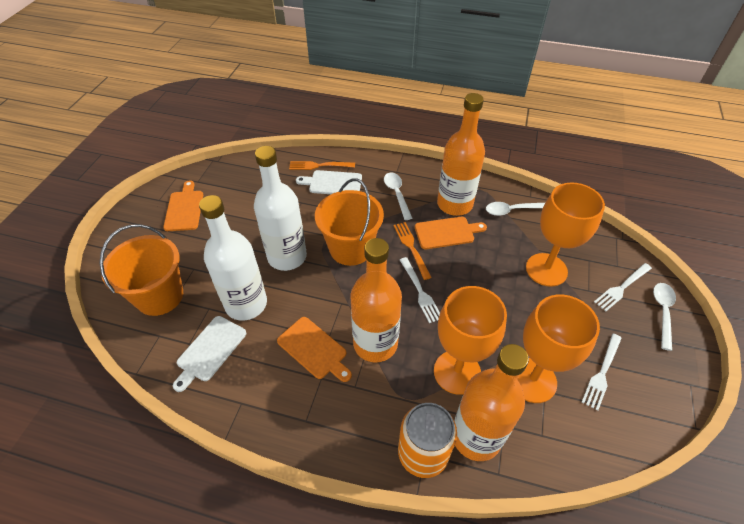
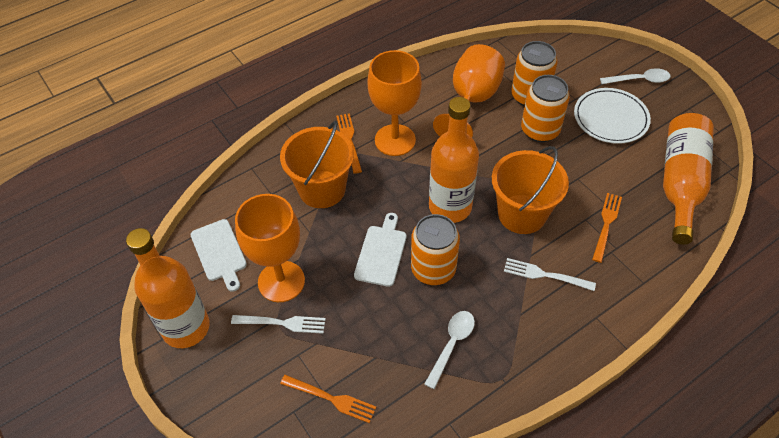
orange can: 1 -> 3
orange cutting board: 3 -> 0
orange fork: 2 -> 3
white bottle: 2 -> 0
white fork: 3 -> 2
white plate: 0 -> 1
white spoon: 3 -> 2

